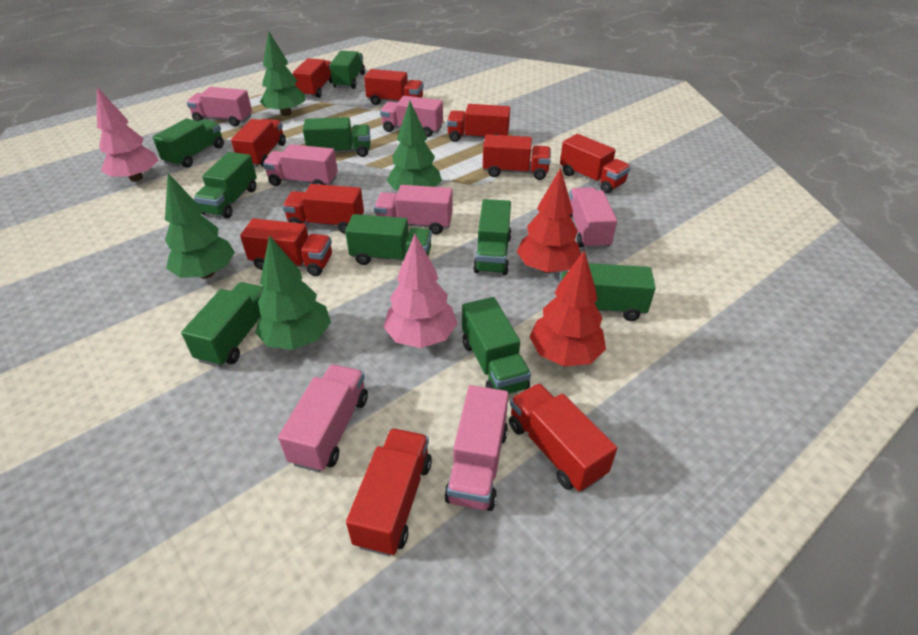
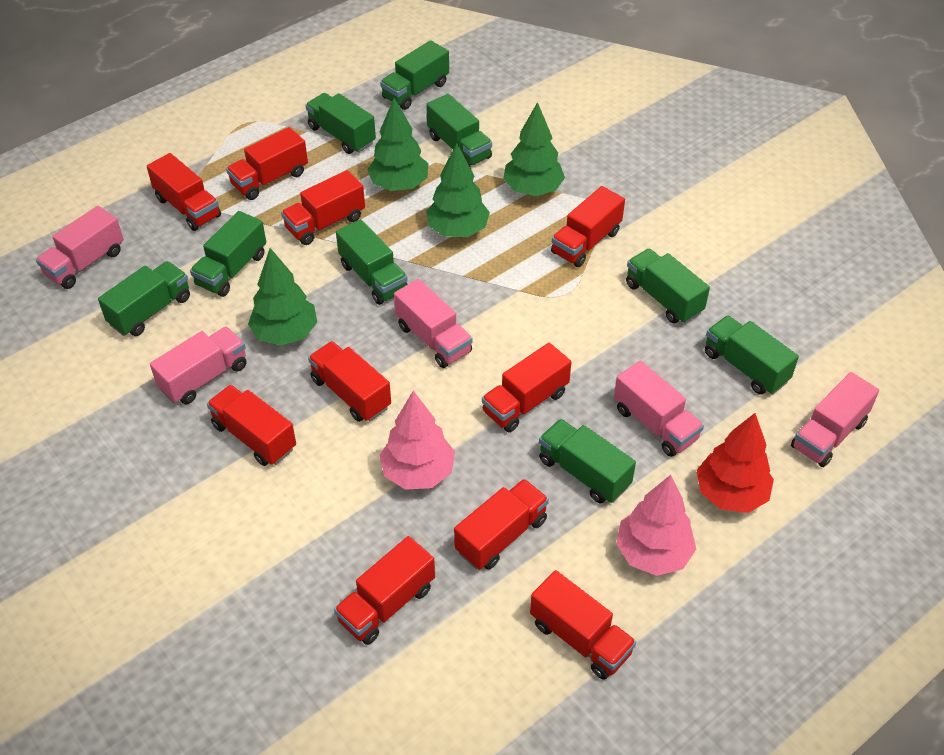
pink truck: 7 -> 5
red tree: 2 -> 1

